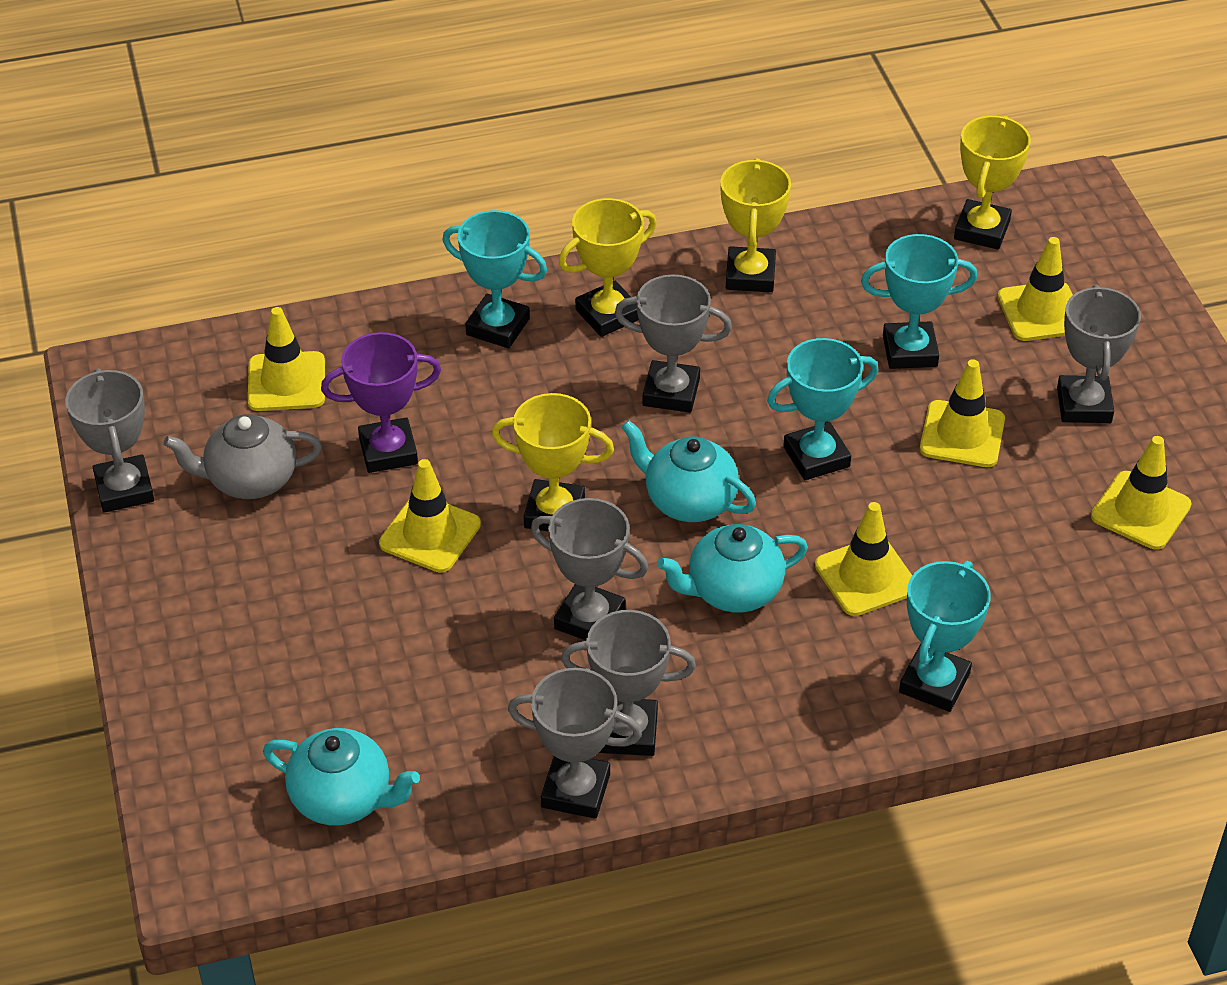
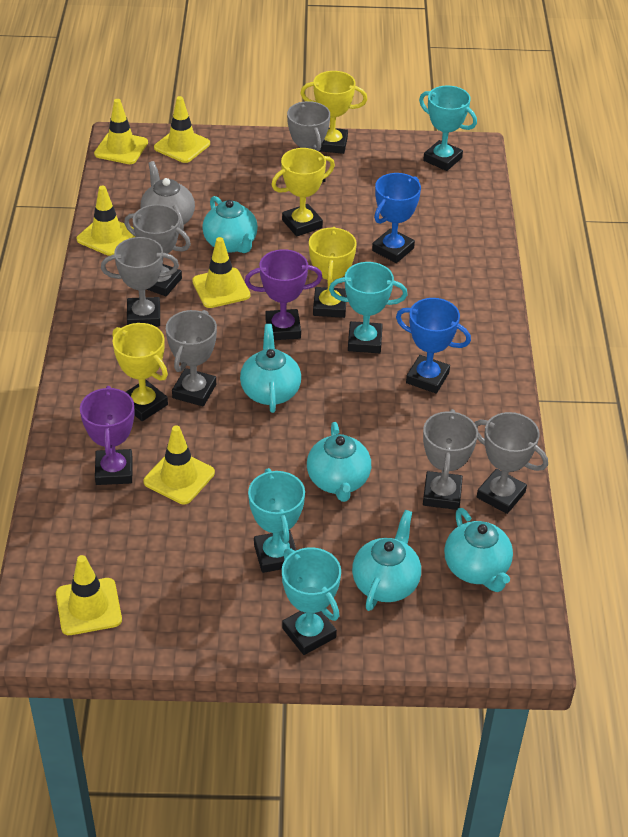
blue trophy: 0 -> 2
purple trophy: 1 -> 2
turquoise teapot: 3 -> 5

